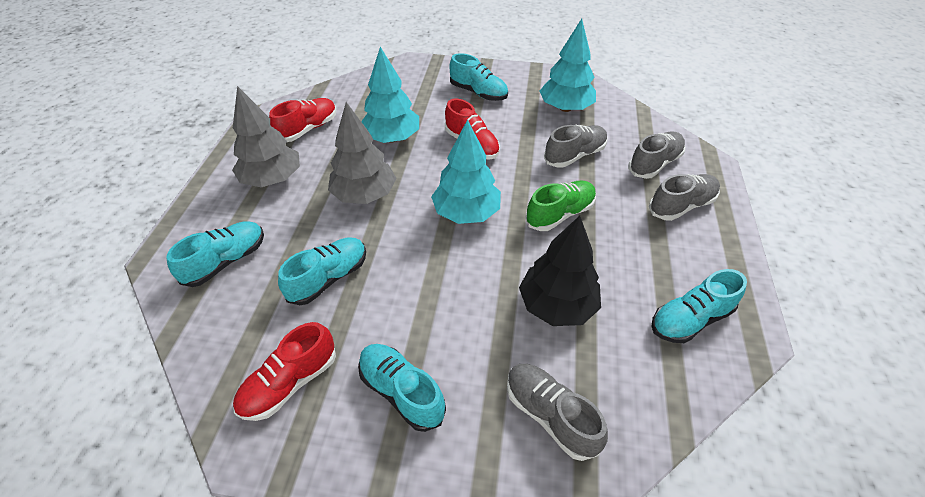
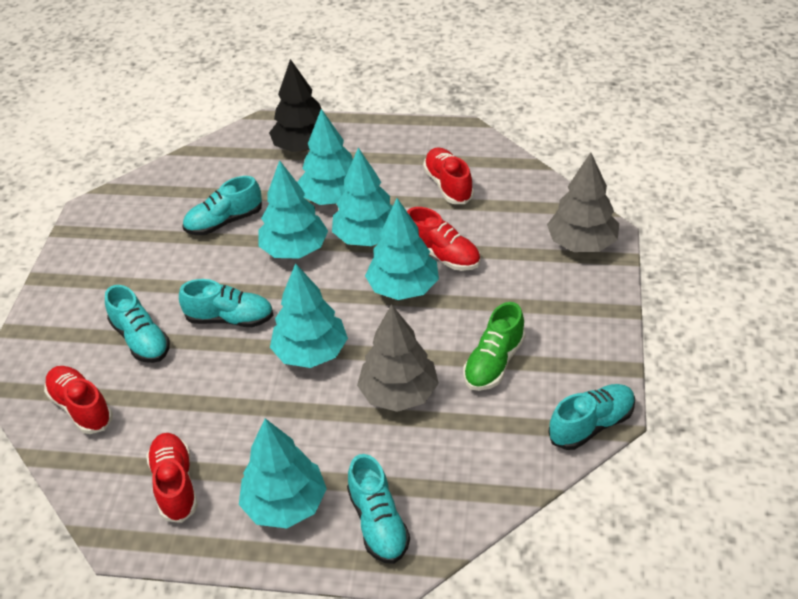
grey shoe: 4 -> 0
red shoe: 3 -> 4
turquoise tree: 3 -> 6

